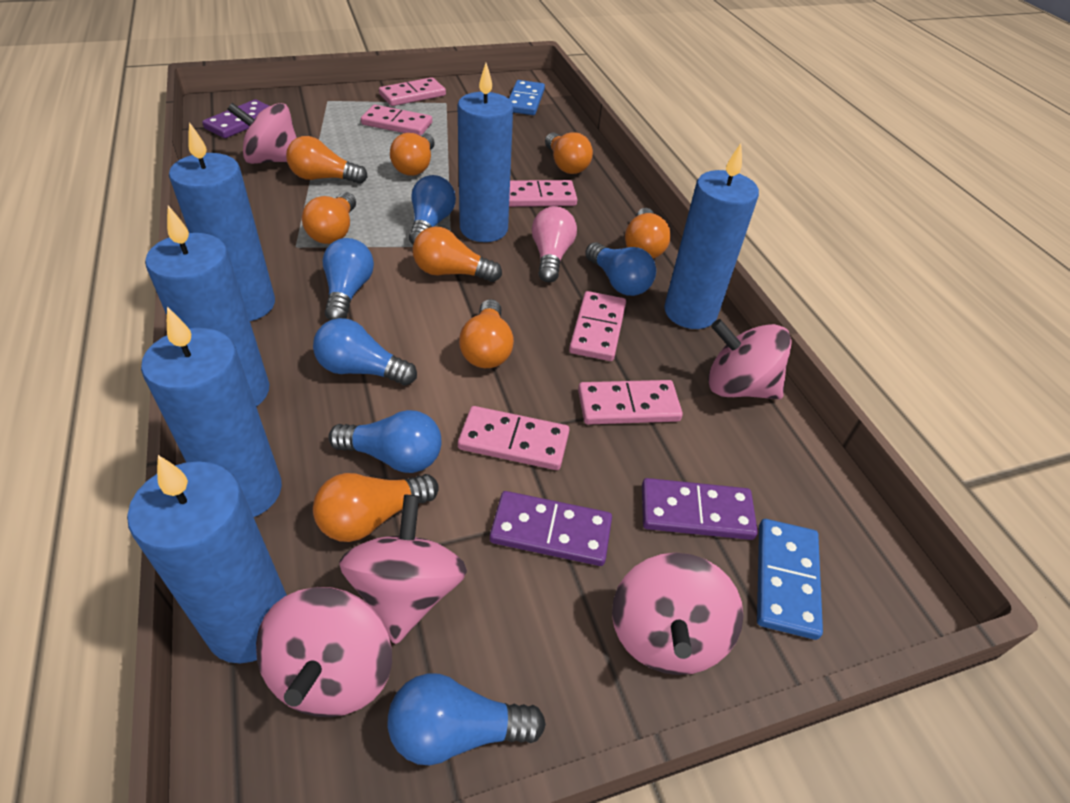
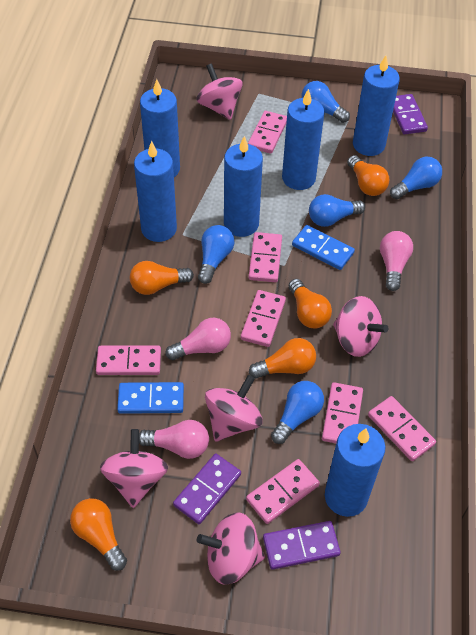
blue light bulb: 6 -> 5
orange light bulb: 8 -> 5
pink domino: 6 -> 7
pink light bulb: 1 -> 3

